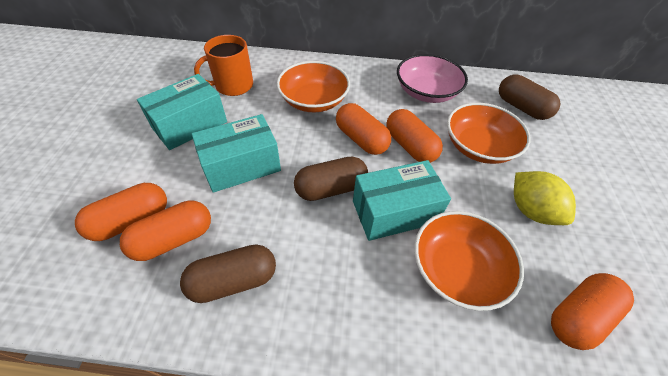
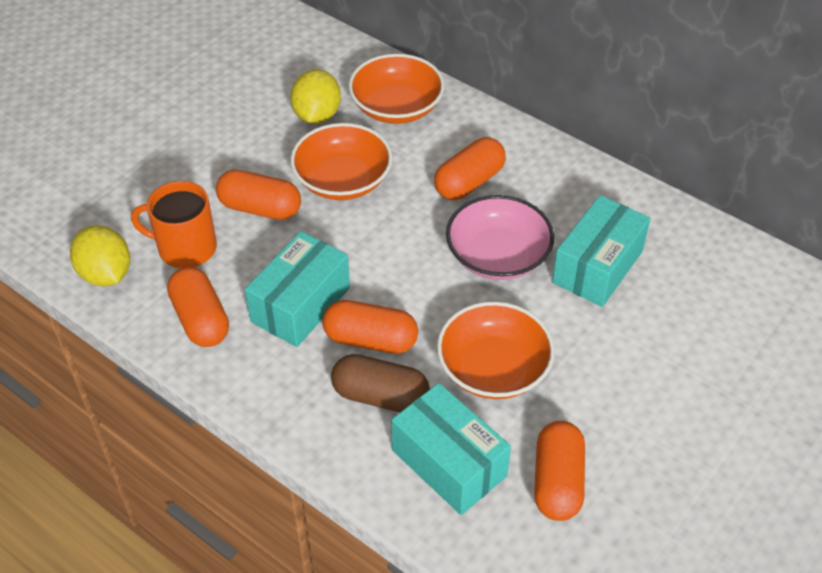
brown capsule: 3 -> 1
yellow lemon: 1 -> 2

